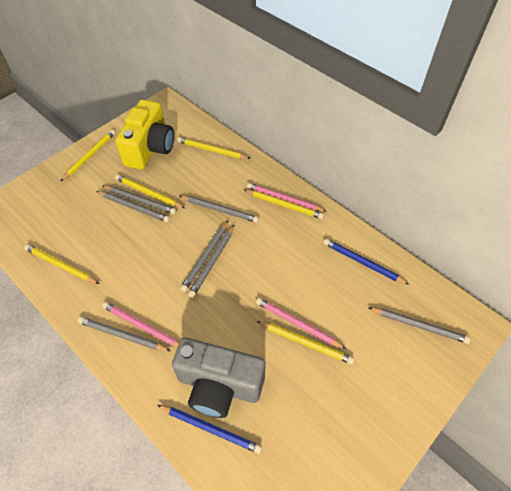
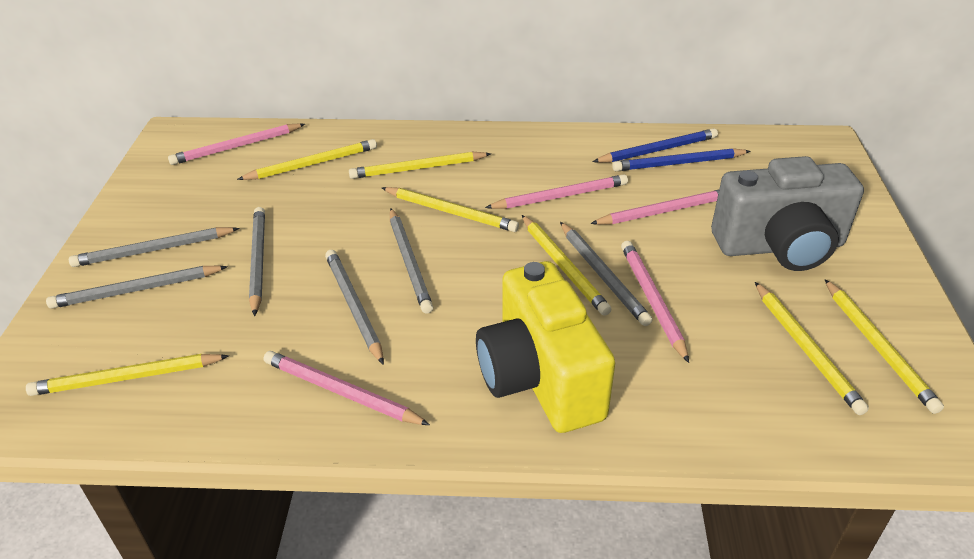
grey pencil: 7 -> 6
pink pencil: 3 -> 5
yellow pencil: 6 -> 7

